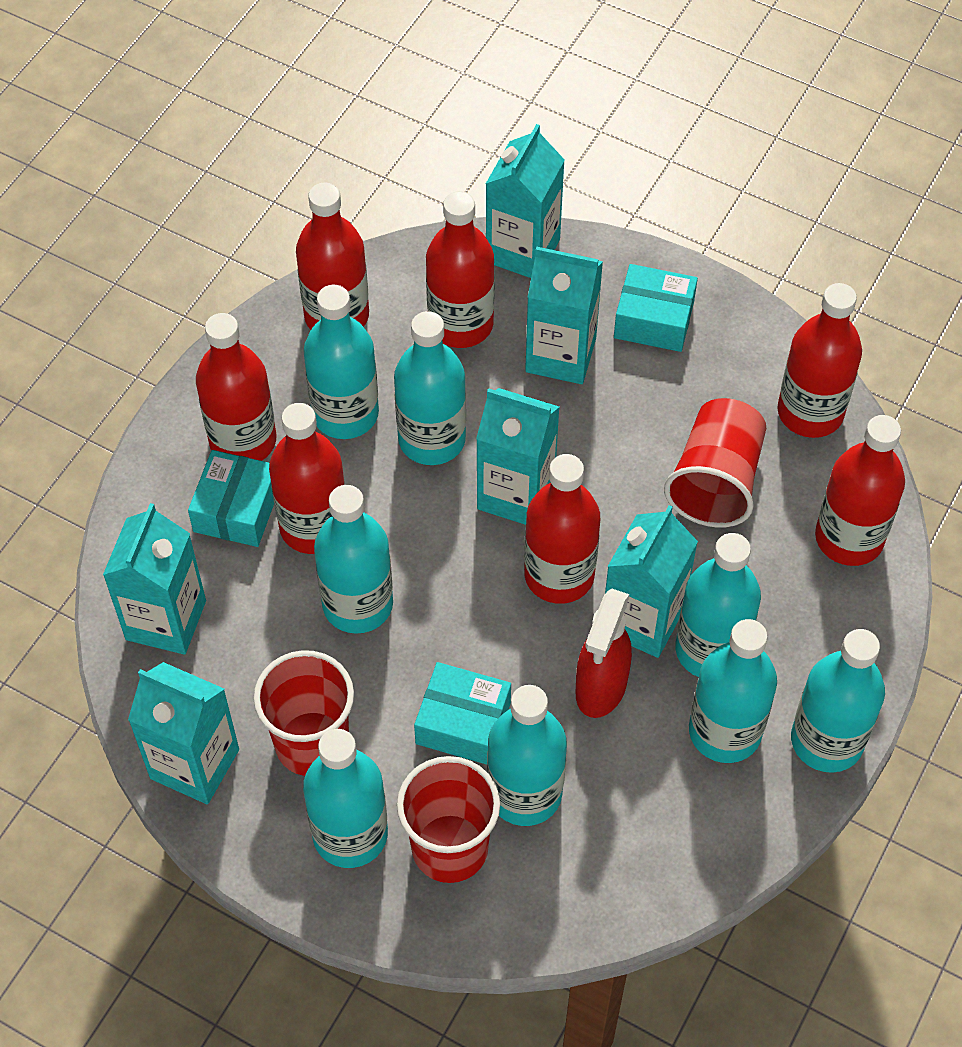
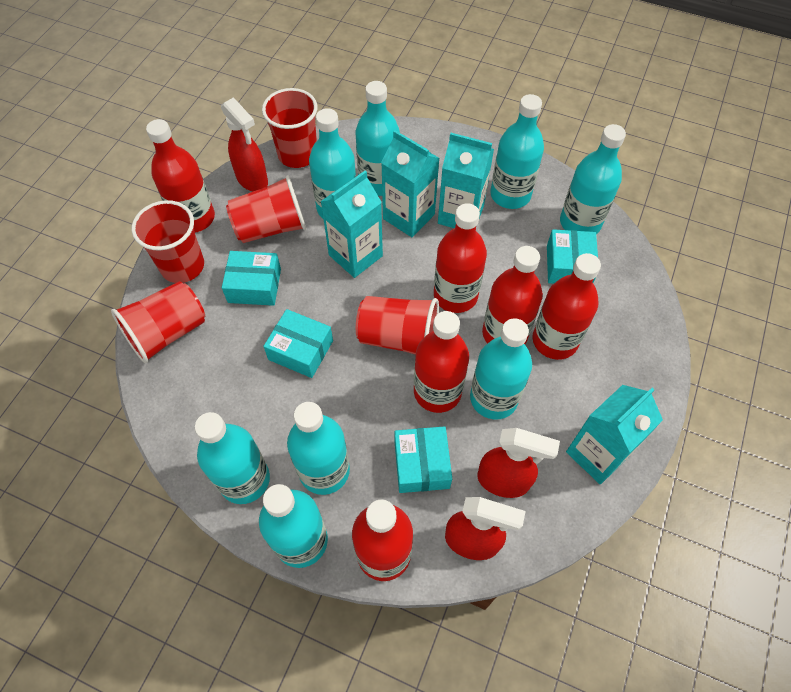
red bottle: 7 -> 6
red cup: 3 -> 5
red spray bottle: 1 -> 3
turquoise box: 3 -> 4
turquoise carton: 6 -> 4

